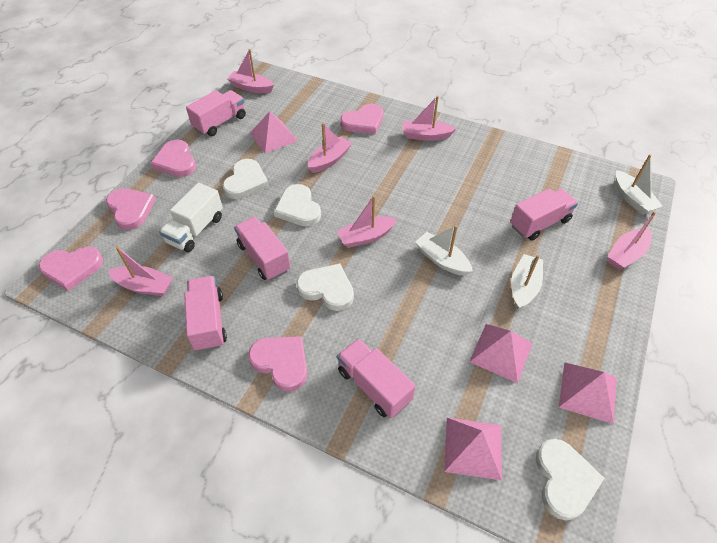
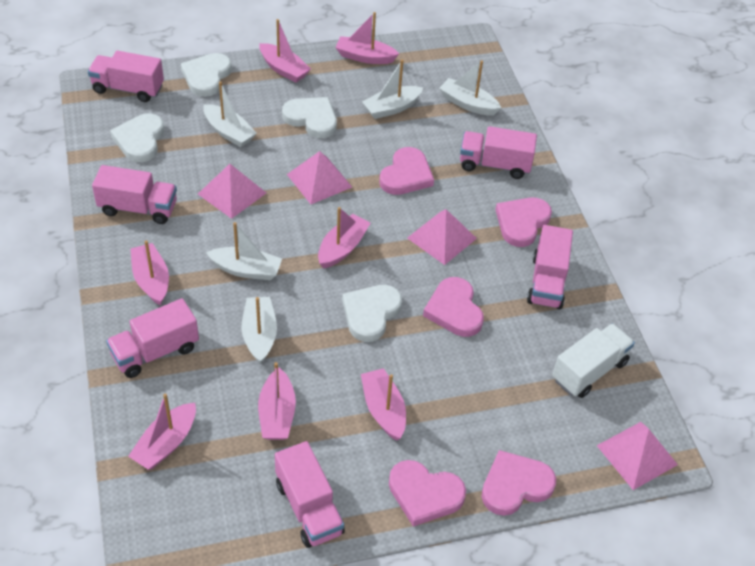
pink boat: 6 -> 7
pink truck: 5 -> 6
white boat: 3 -> 5

